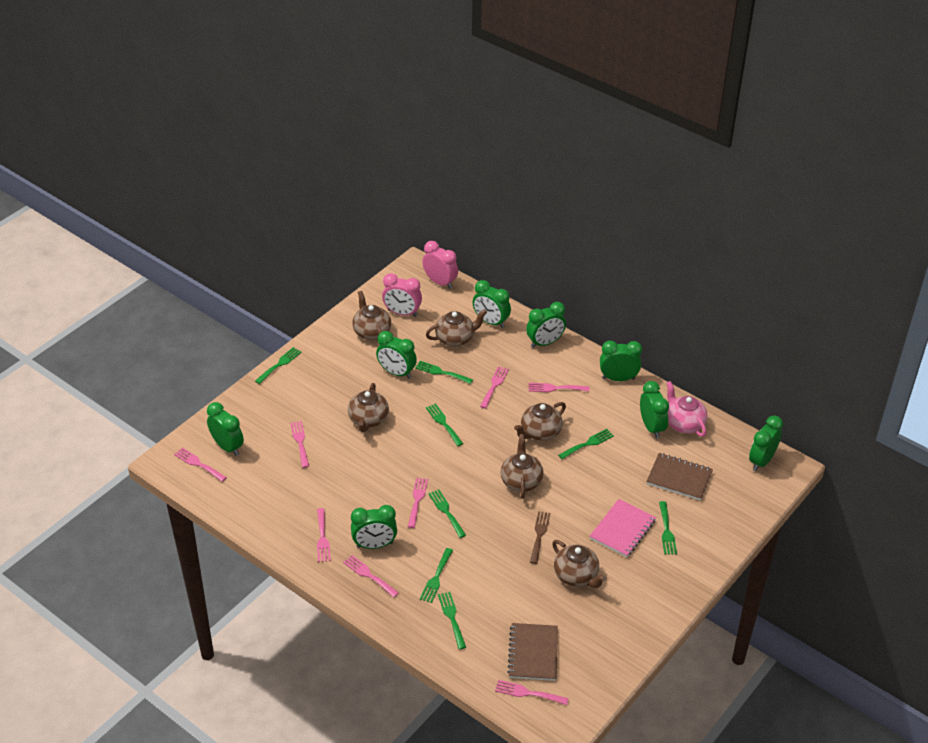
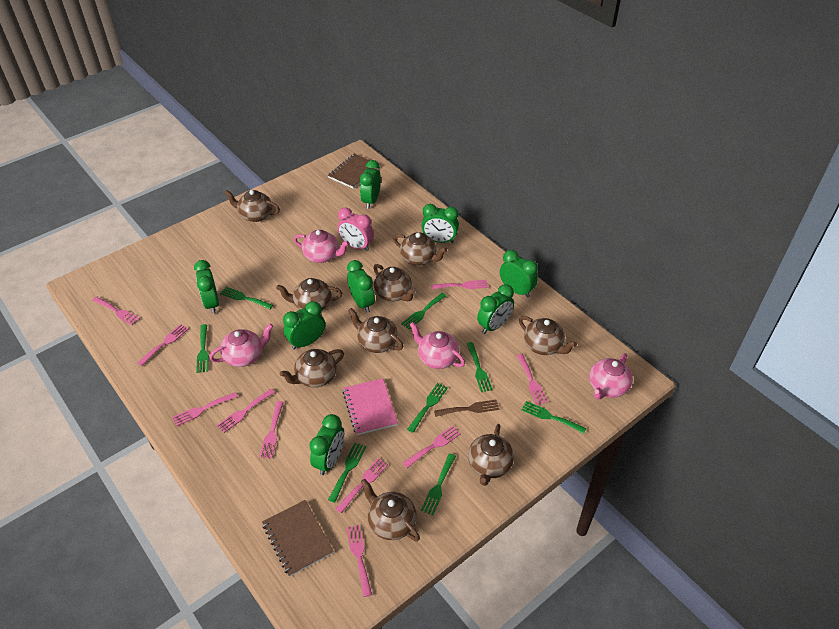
brown teapot: 6 -> 9
pink clock: 2 -> 1
pink fork: 8 -> 10
pink teapot: 1 -> 4

